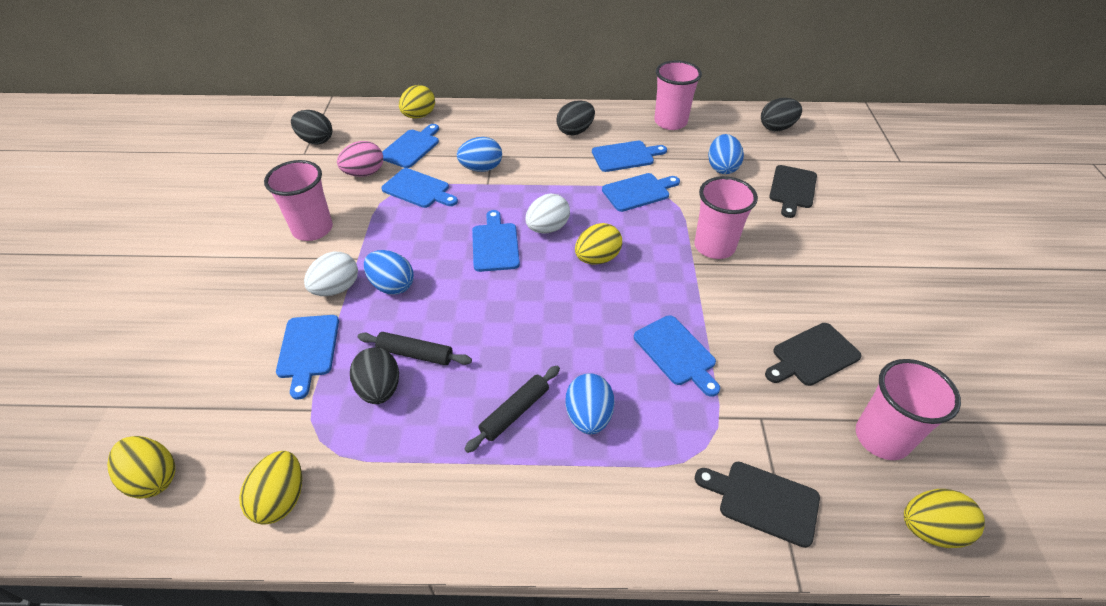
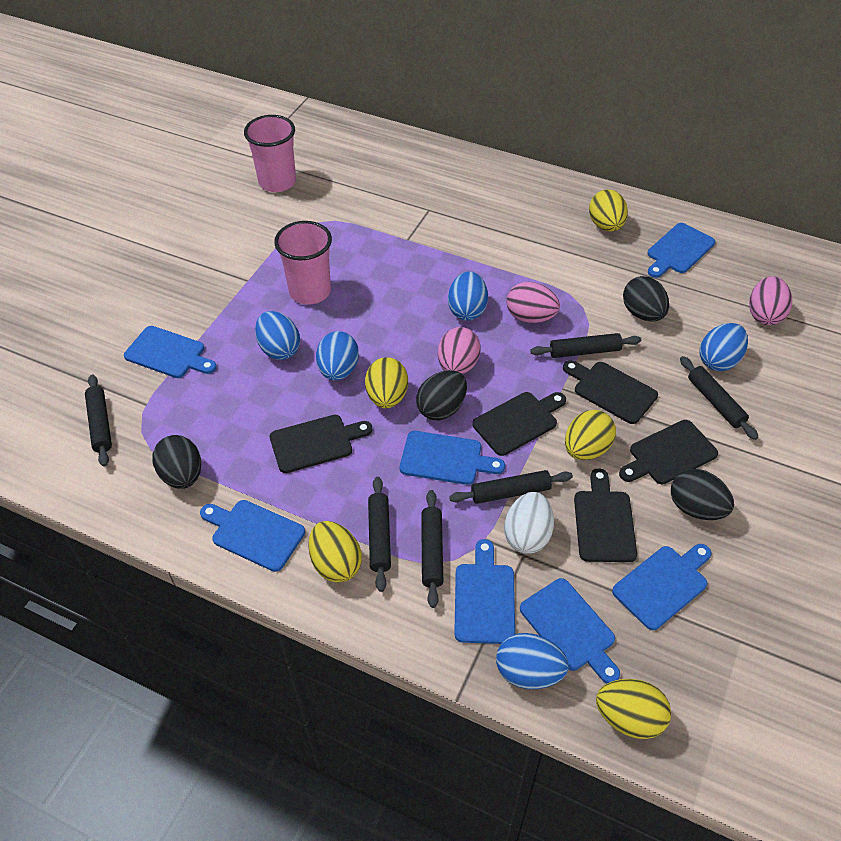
black cutting board: 3 -> 5
black rolling pin: 2 -> 6
blue egg: 4 -> 5
pink cup: 4 -> 2
pink egg: 1 -> 3
white egg: 2 -> 1

